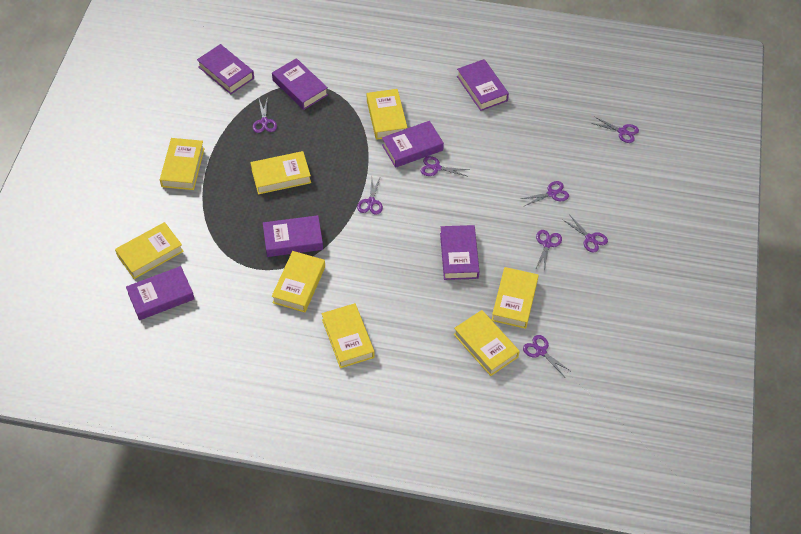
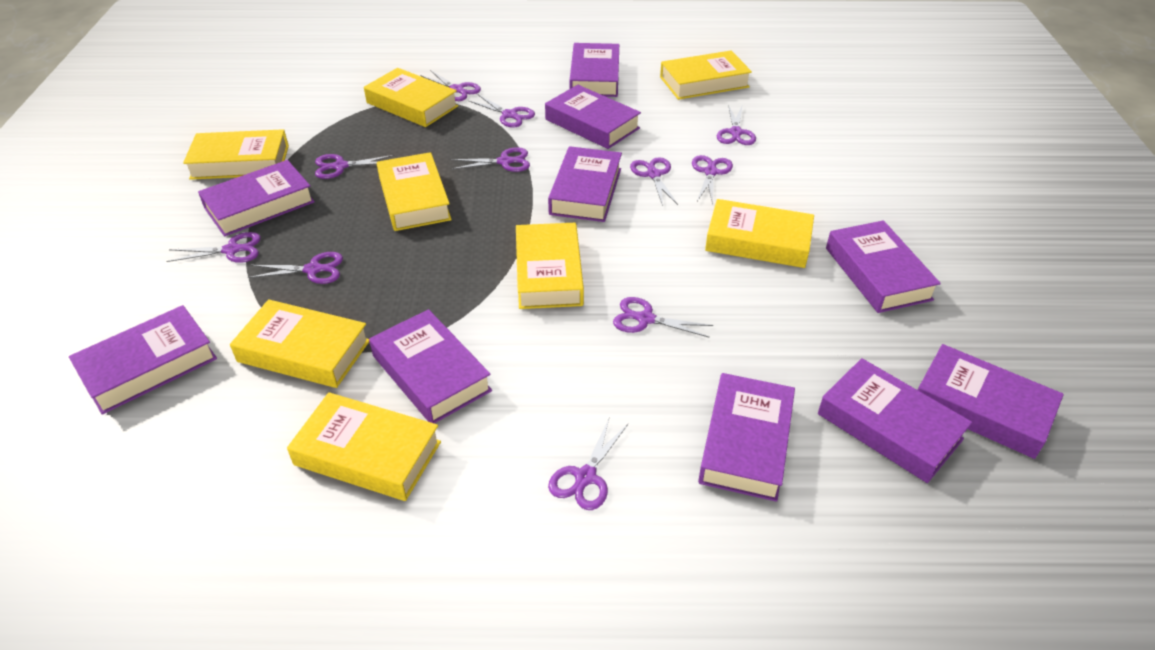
purple book: 7 -> 10
purple scissors: 8 -> 11

